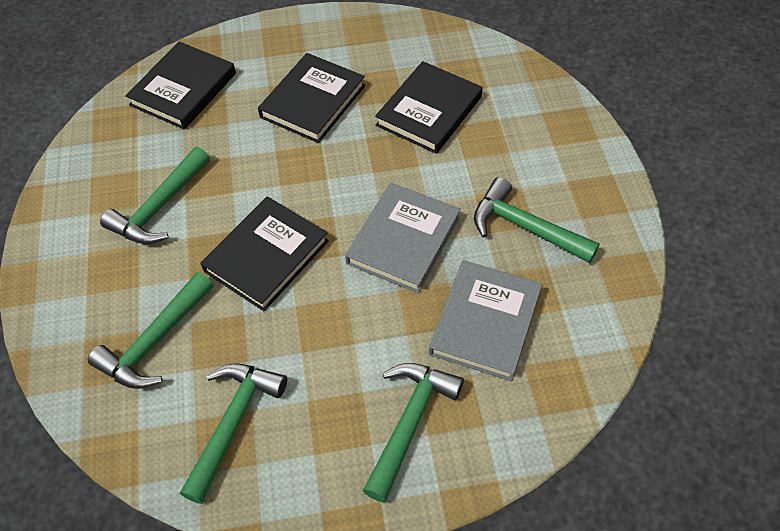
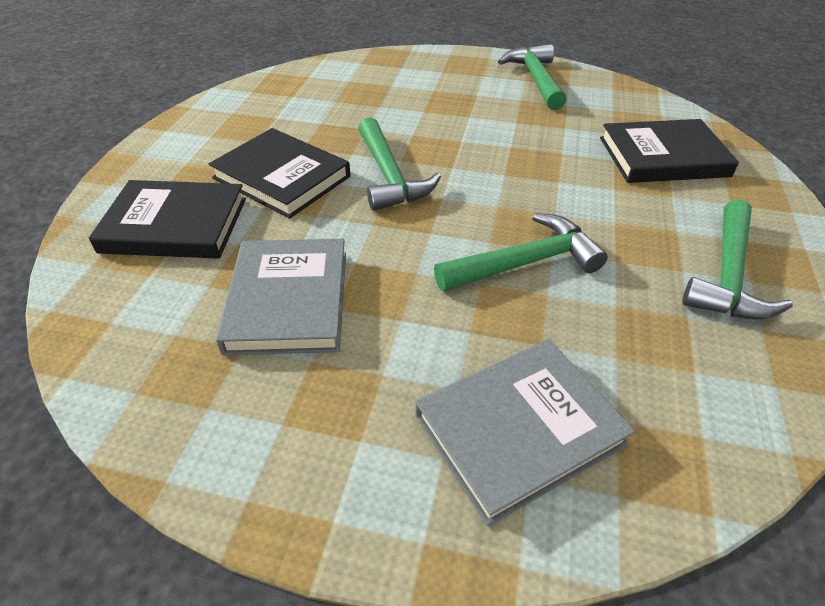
black book: 4 -> 3
green hammer: 5 -> 4

